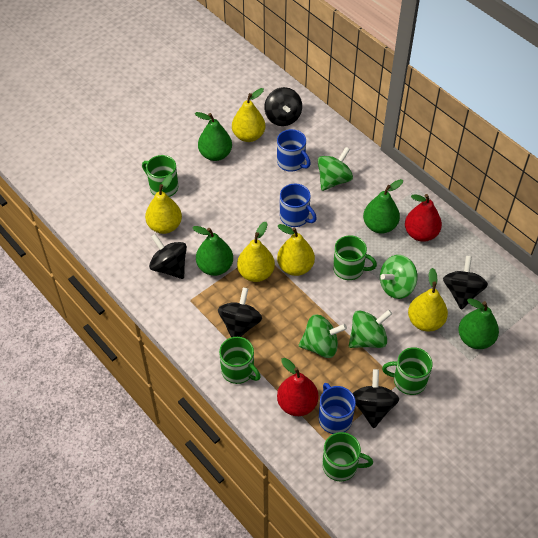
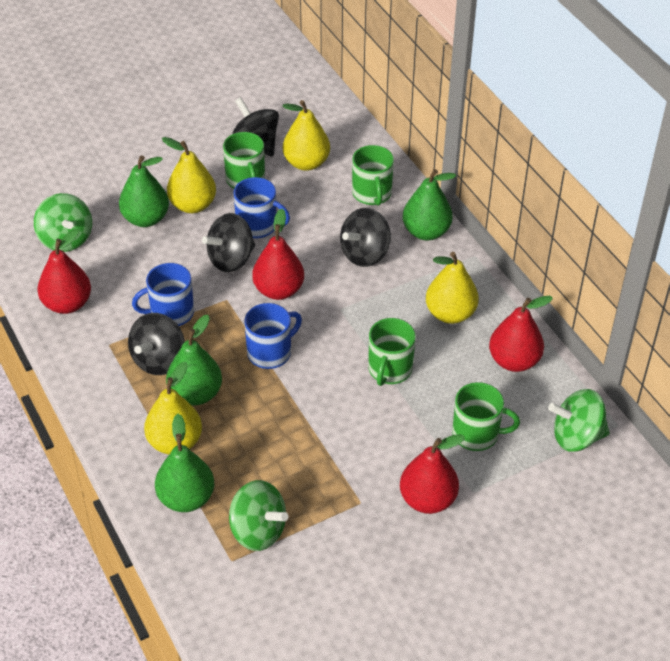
black spinning top: 5 -> 4
green mug: 5 -> 4
green spinning top: 4 -> 3
red pear: 2 -> 4
yellow pear: 5 -> 4

